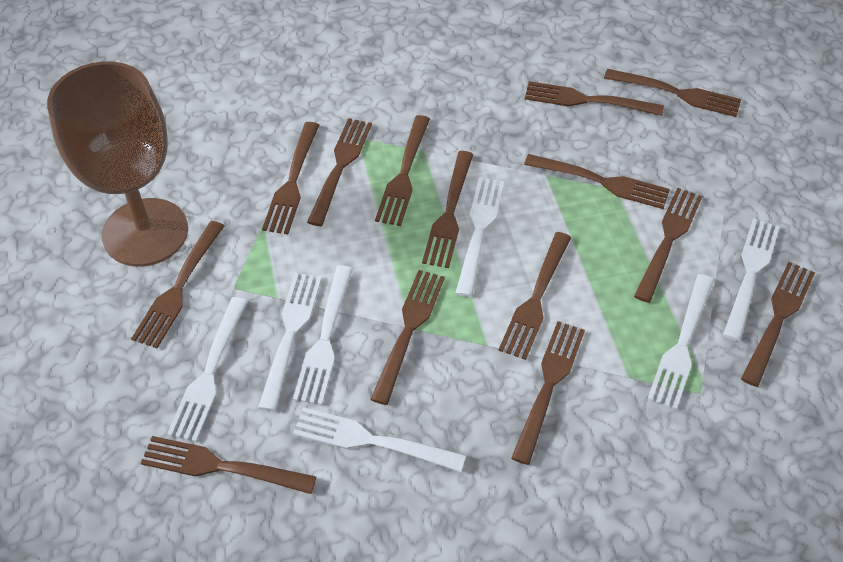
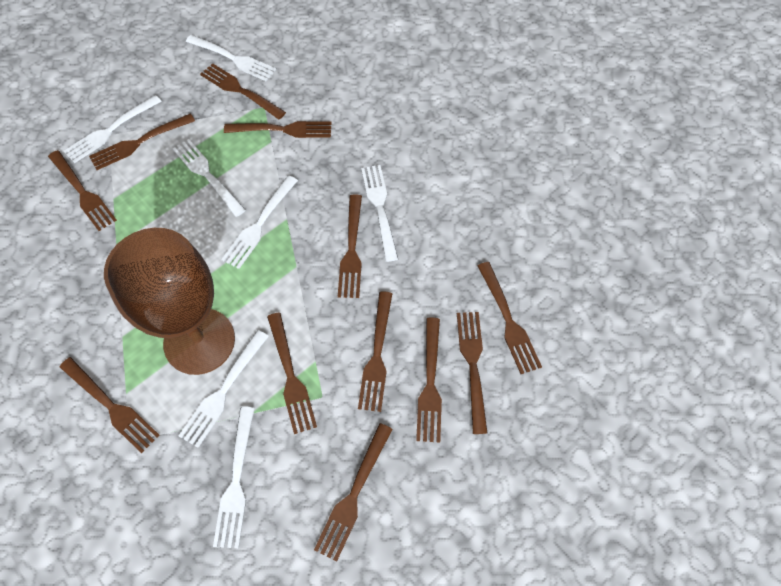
brown fork: 14 -> 12

